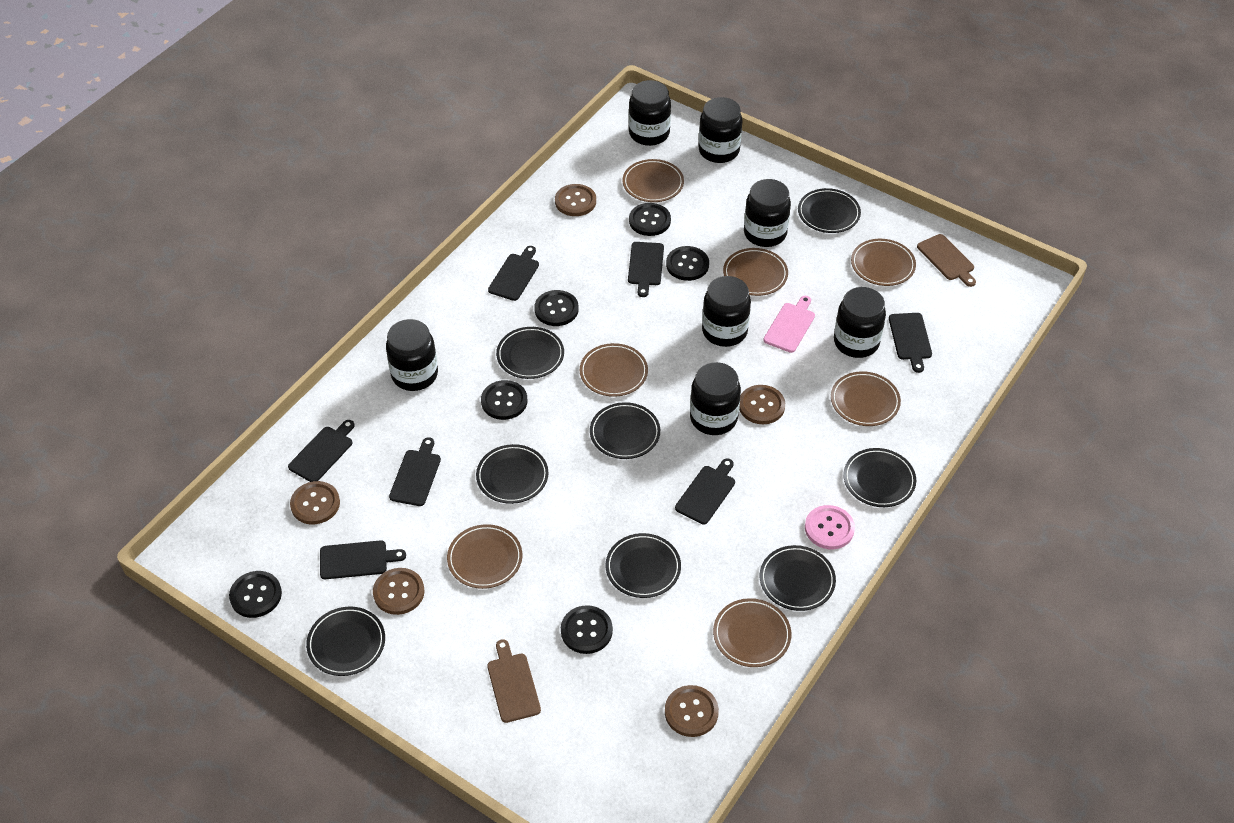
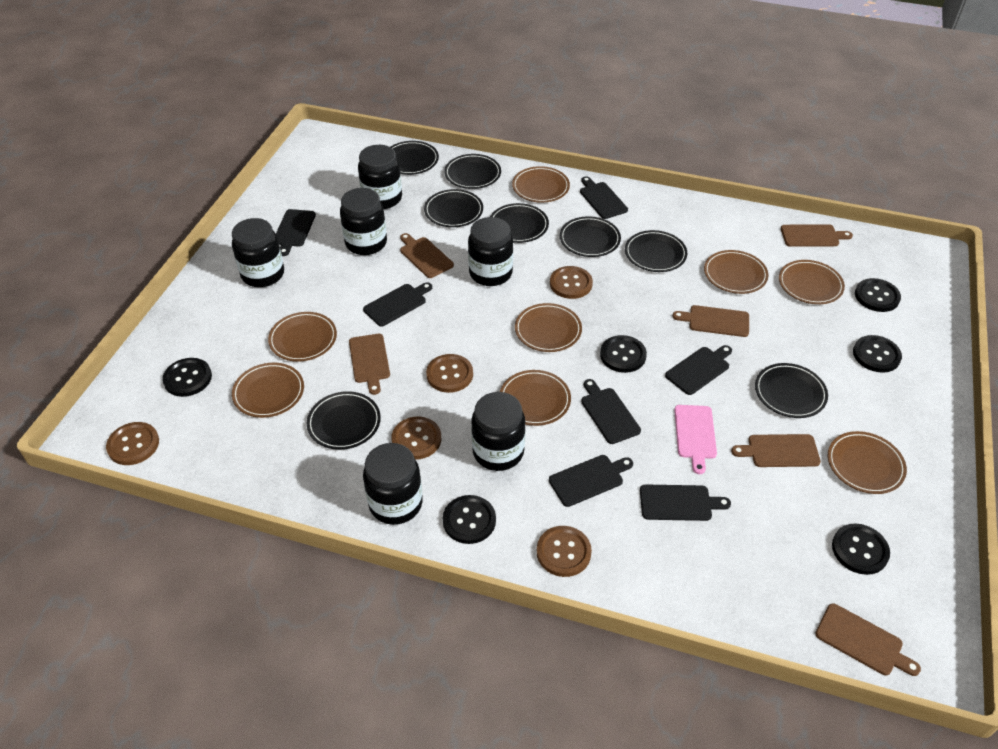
black jar: 7 -> 6
brown cutting board: 2 -> 6
brown plate: 7 -> 8
pink button: 1 -> 0

